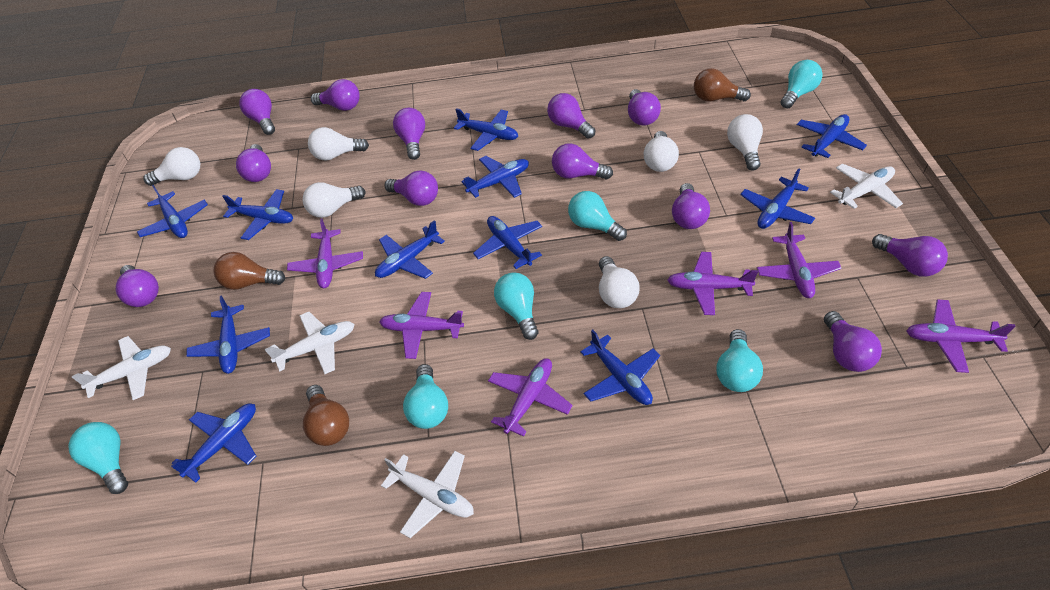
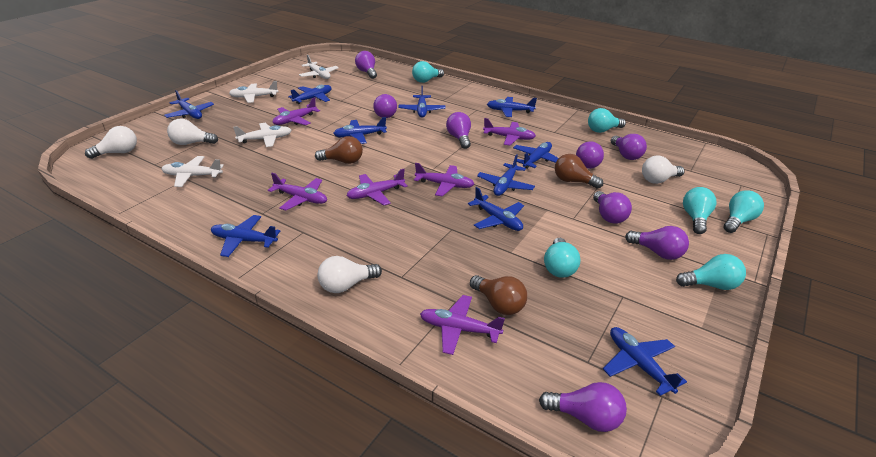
blue plane: 11 -> 10
purple light bulb: 12 -> 8
white light bulb: 6 -> 4

